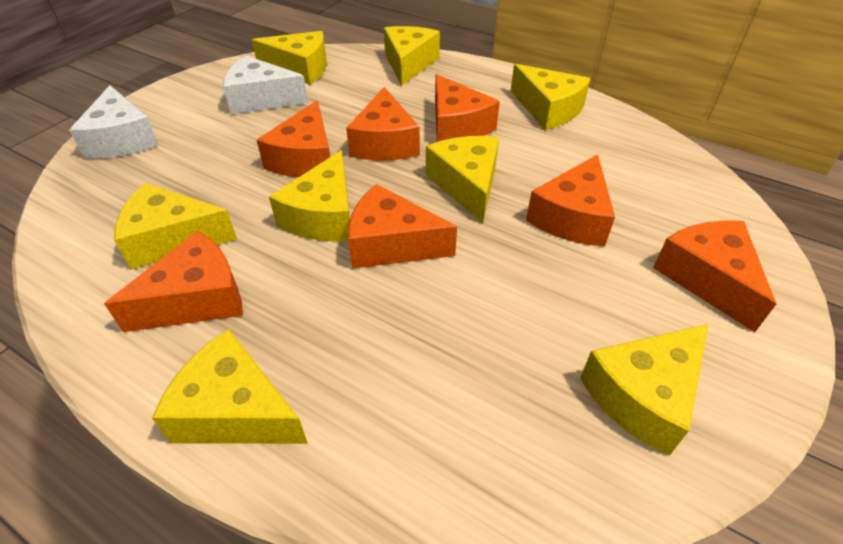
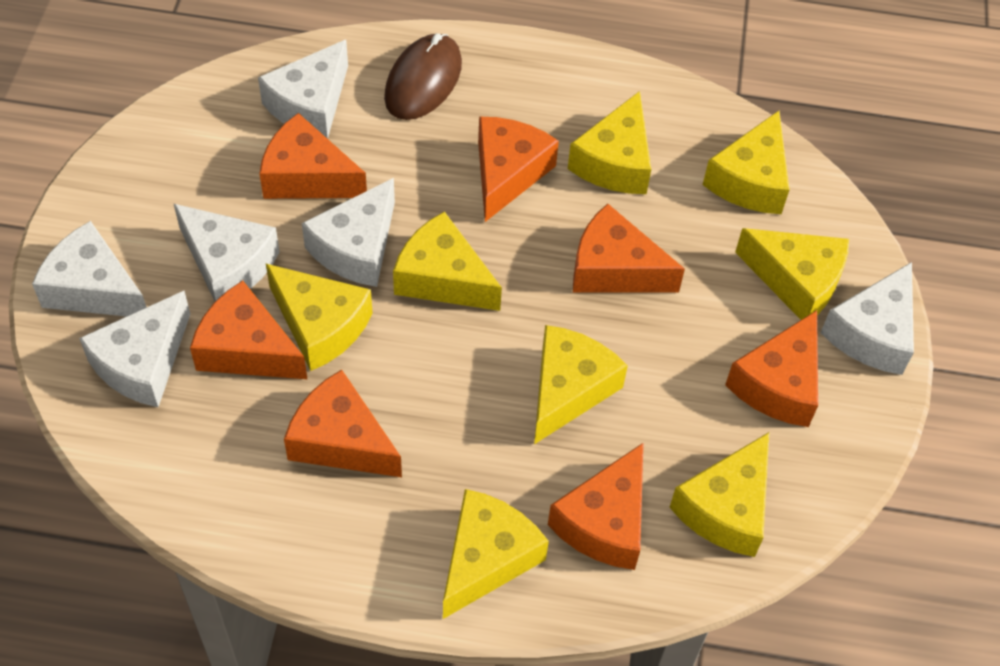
brown mouse: 0 -> 1
white cheese: 2 -> 6

